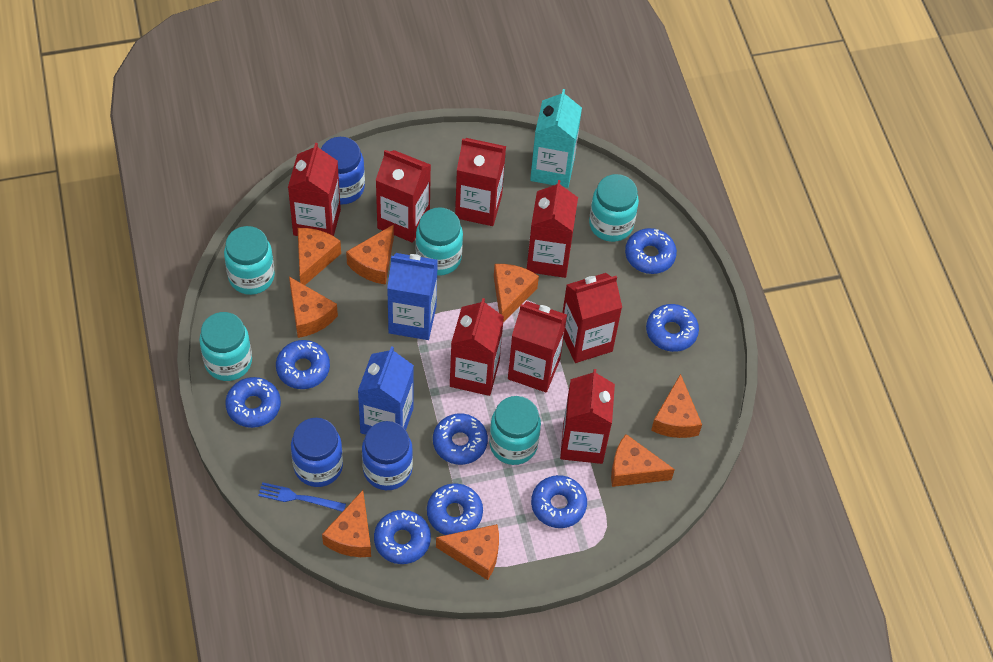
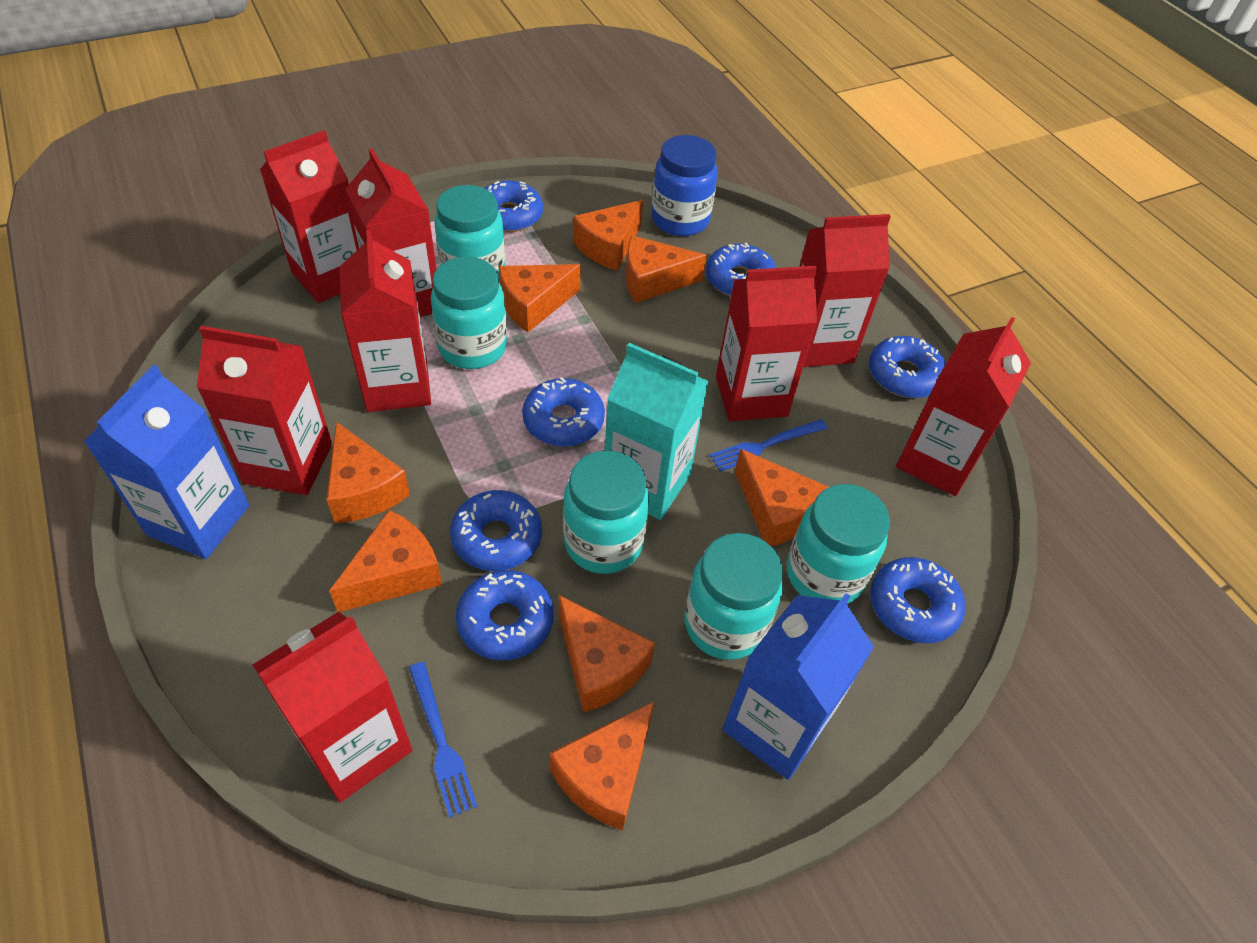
blue donut: 8 -> 7
blue fork: 1 -> 2
blue jar: 3 -> 1

